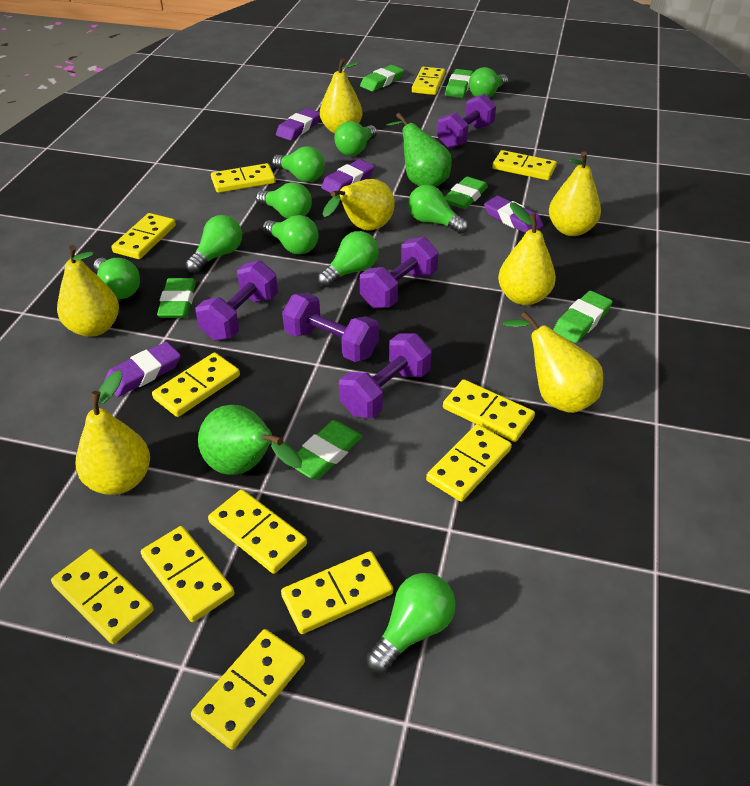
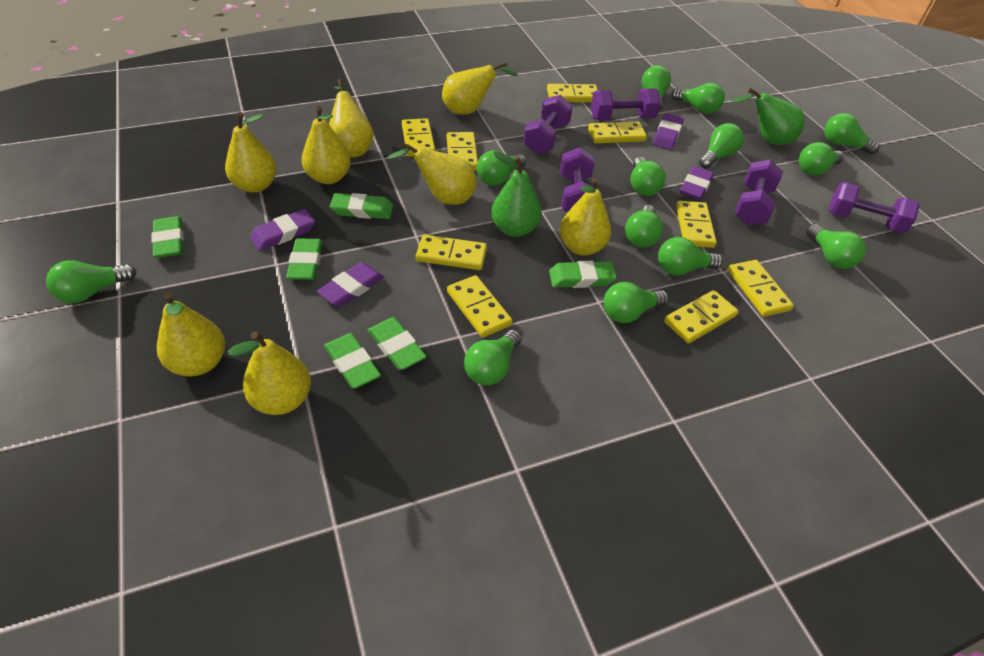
green light bulb: 10 -> 13
yellow domino: 12 -> 9
yellow pear: 7 -> 8

